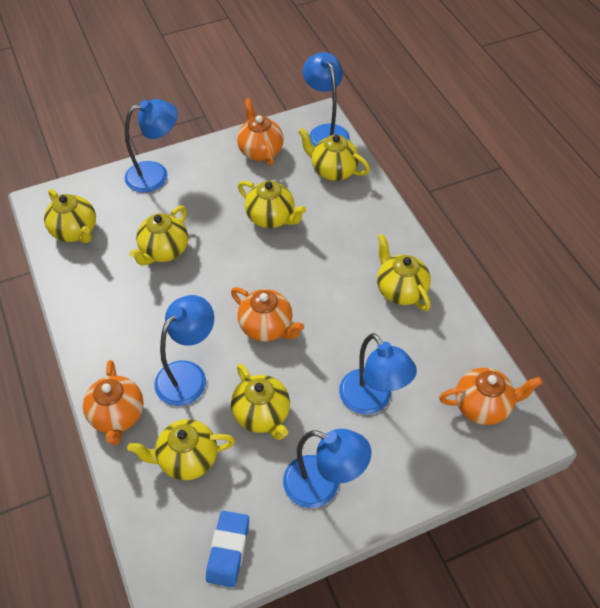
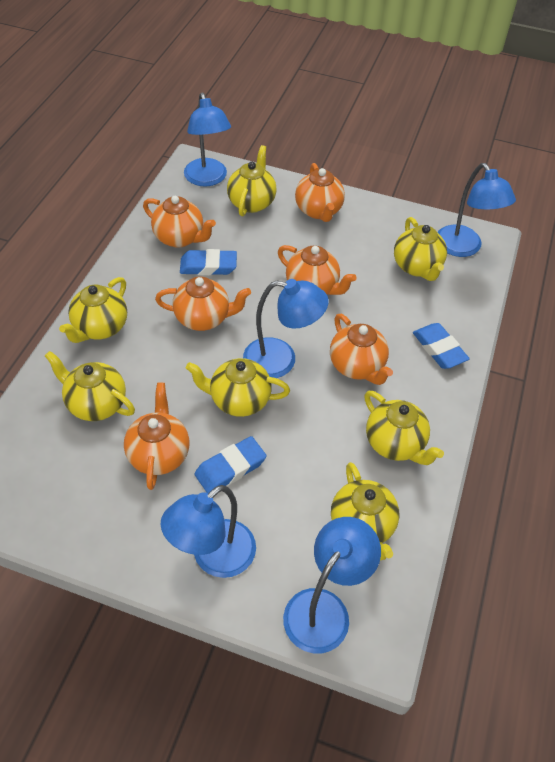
blue eraser: 1 -> 3
orange teapot: 4 -> 6

